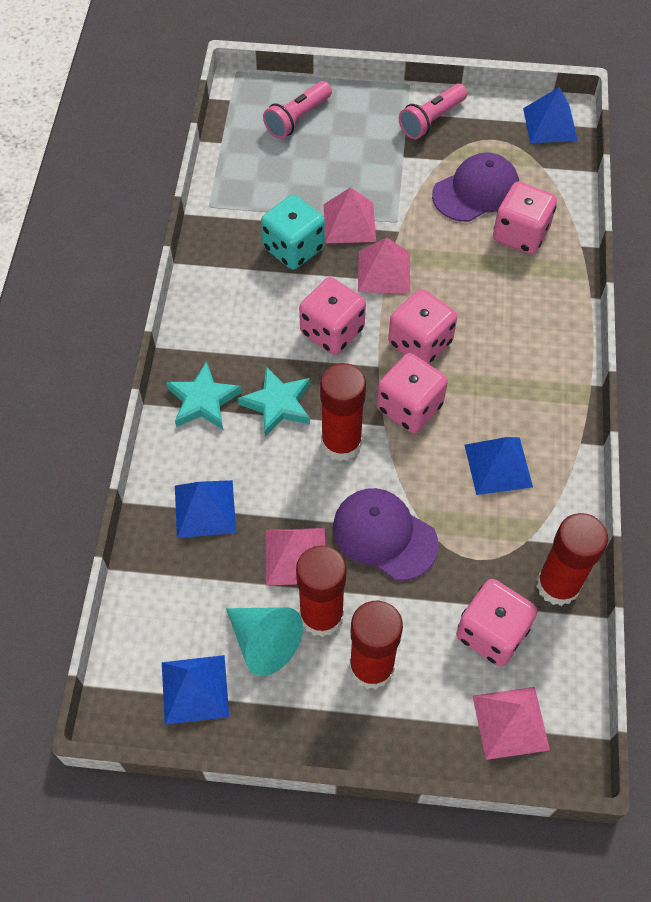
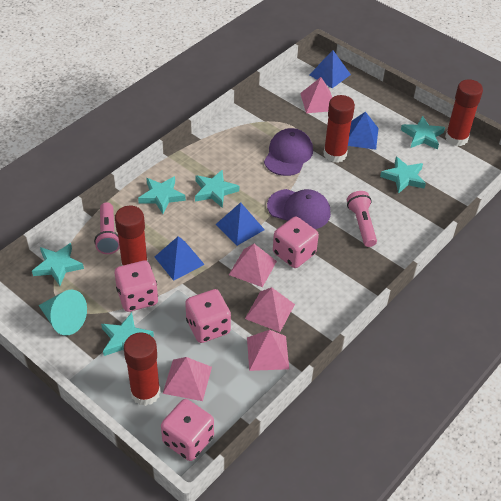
pink dice: 5 -> 4
pink pyramid: 4 -> 5
turquoise dice: 1 -> 0
turquoise star: 2 -> 6

